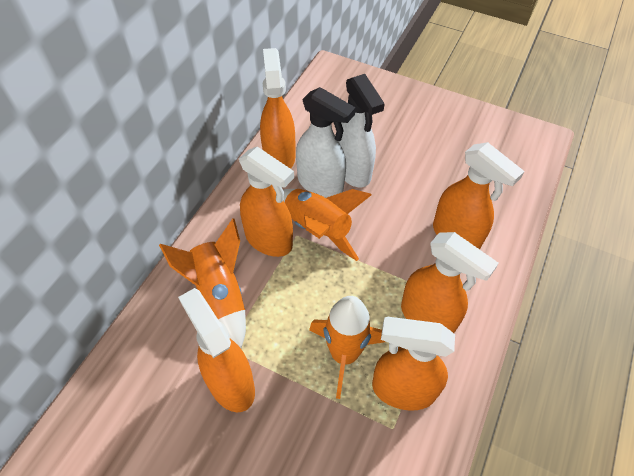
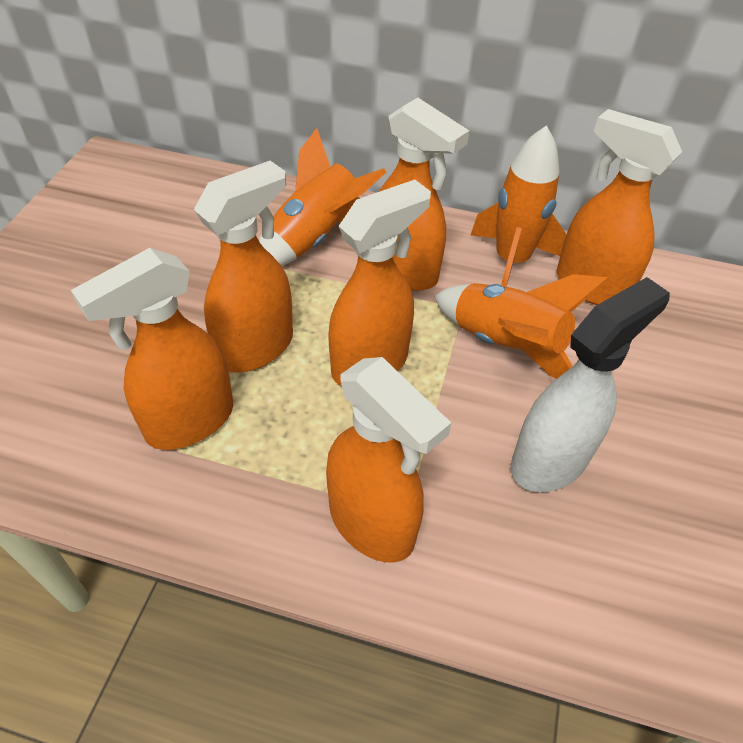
white spray bottle: 2 -> 1

